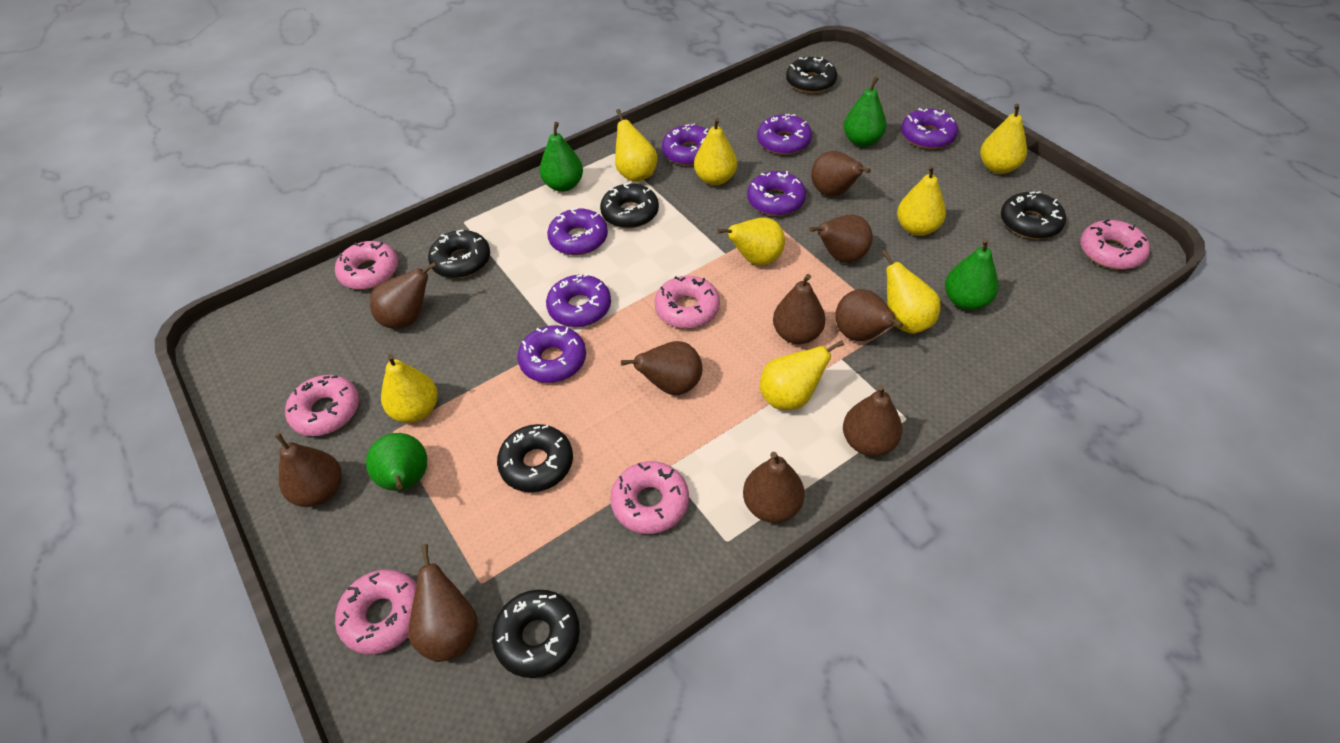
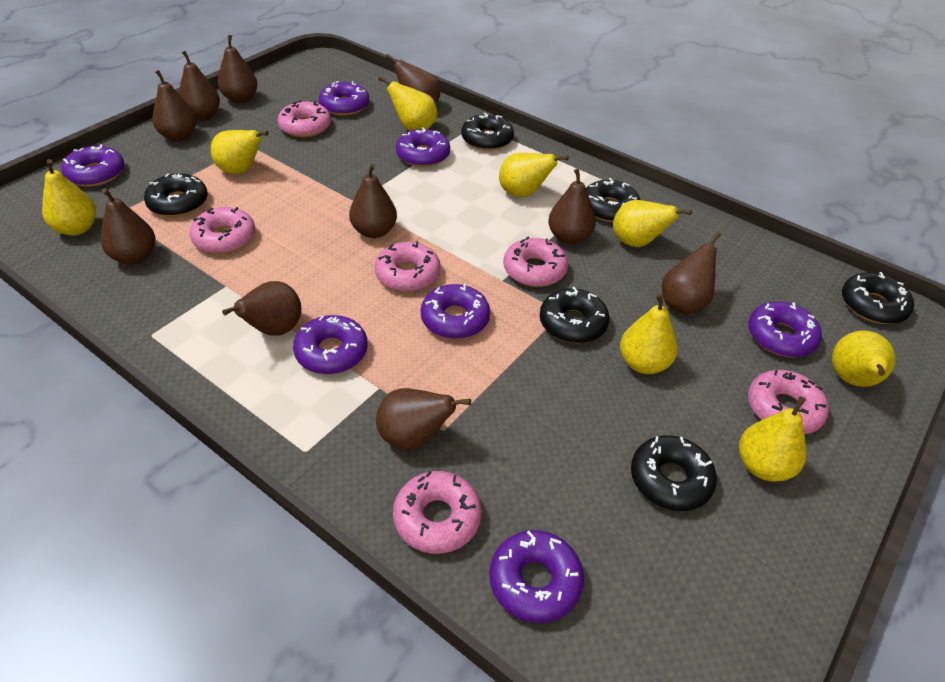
green pear: 4 -> 0

